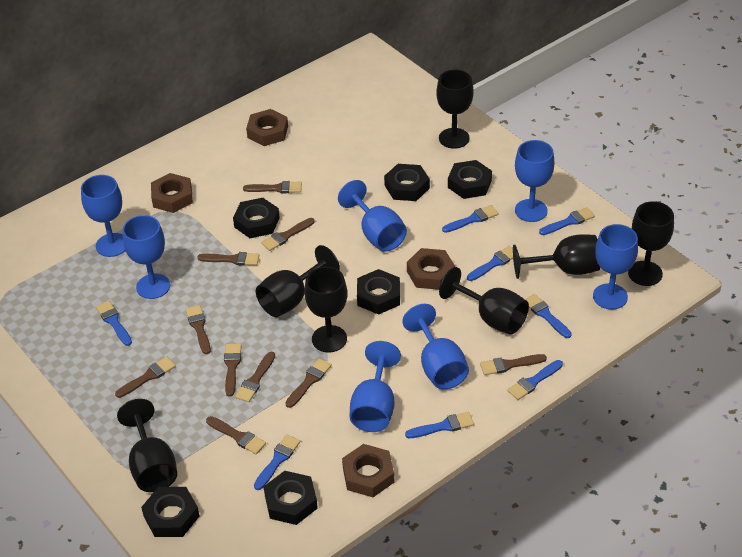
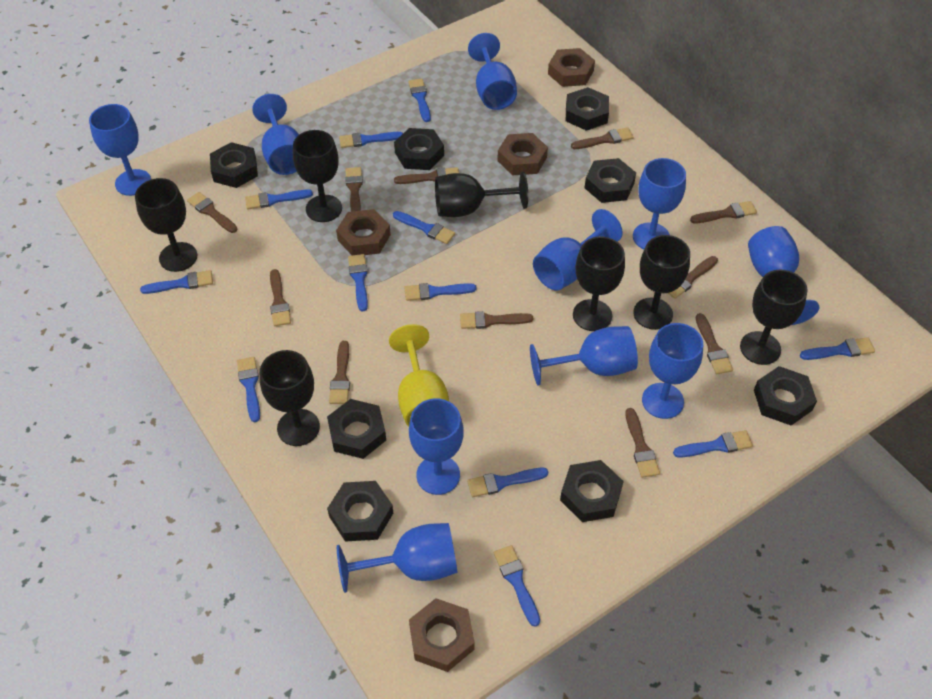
black nut: 6 -> 8
blue brush: 8 -> 12
blue goblet: 7 -> 10
brown brush: 10 -> 11
yellow goblet: 0 -> 1

